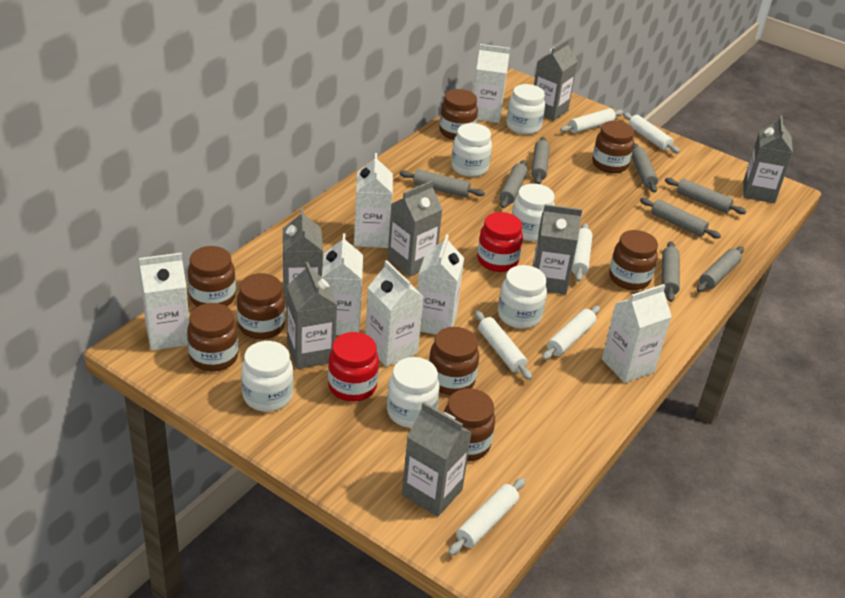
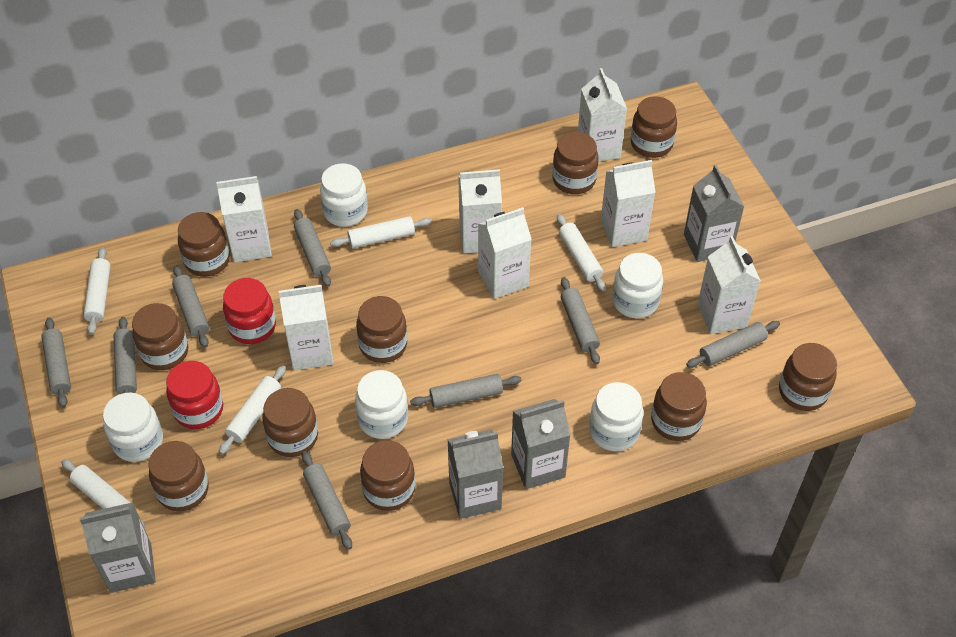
brown jar: 8 -> 10
grey carton: 7 -> 4
white jar: 6 -> 5
white rolling pin: 6 -> 5

